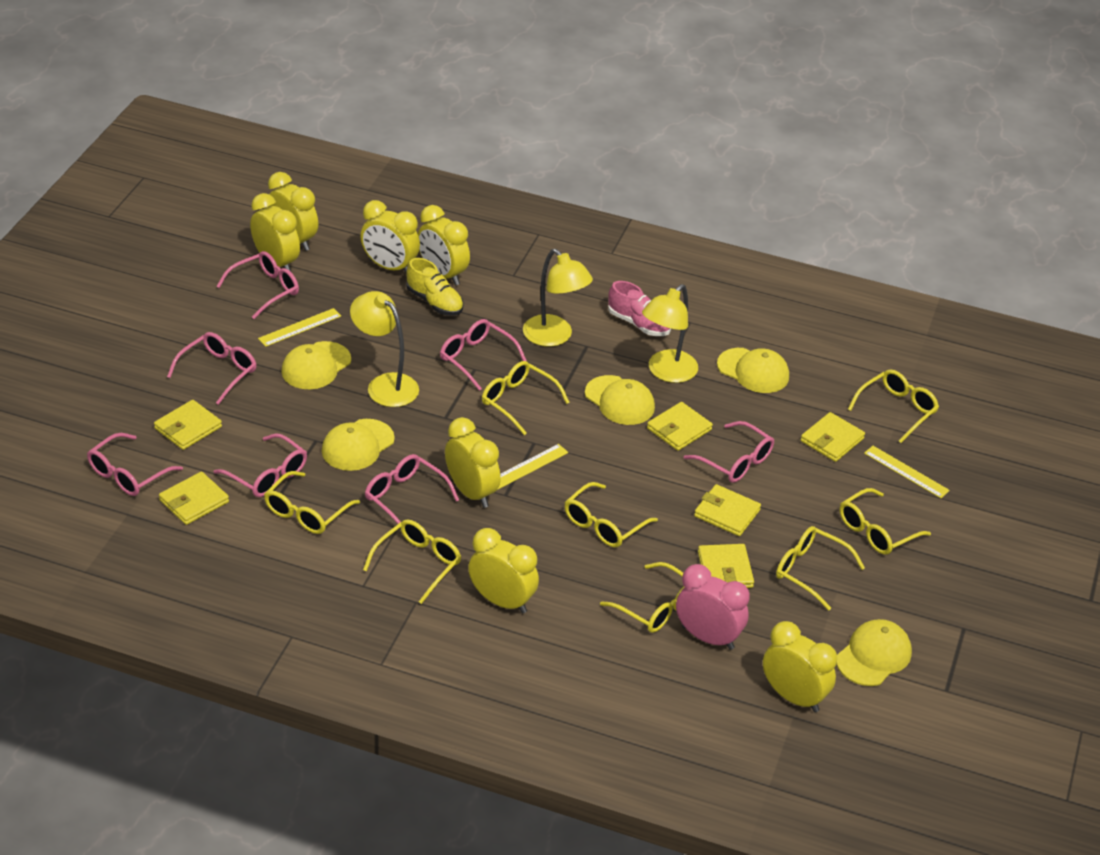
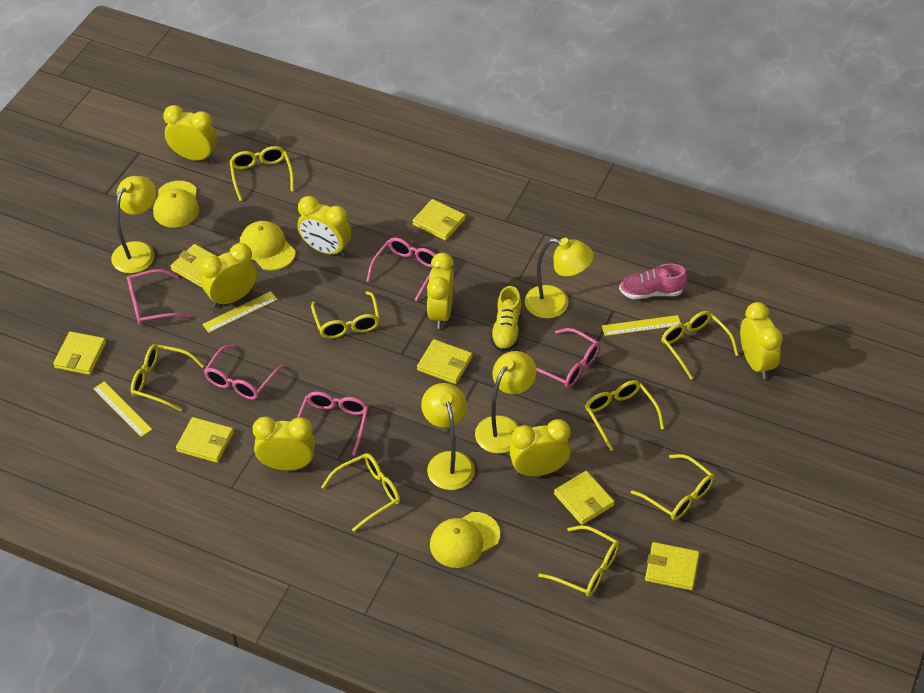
pink clock: 1 -> 0
pink glasses: 7 -> 5
yellow cap: 5 -> 3
yellow lamp: 3 -> 4
yellow wallet: 6 -> 7

